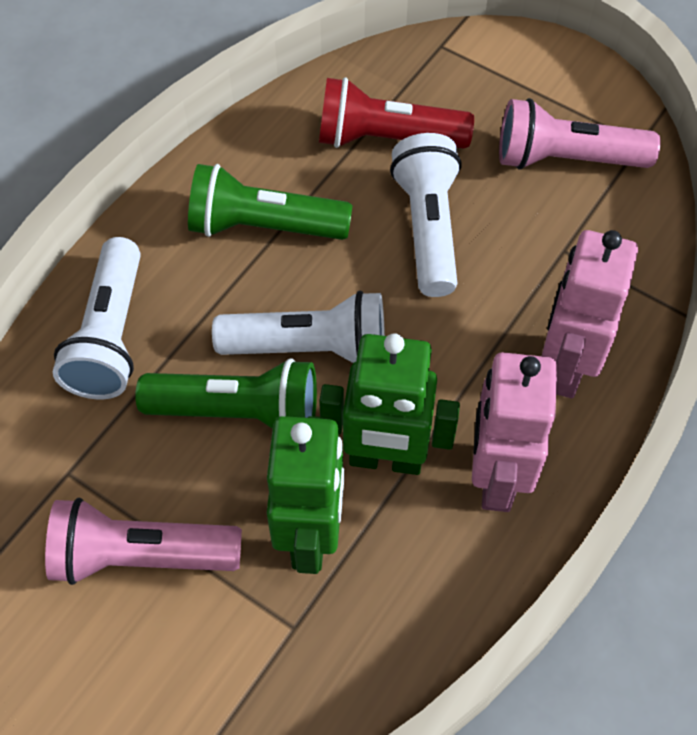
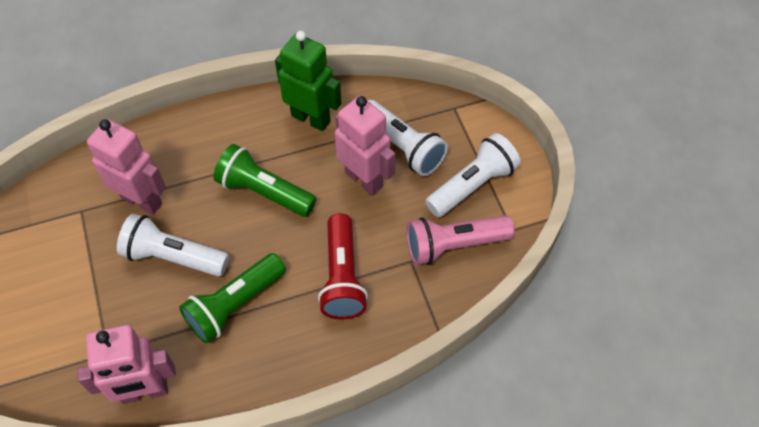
green robot: 2 -> 1
pink flashlight: 2 -> 1
pink robot: 2 -> 3

